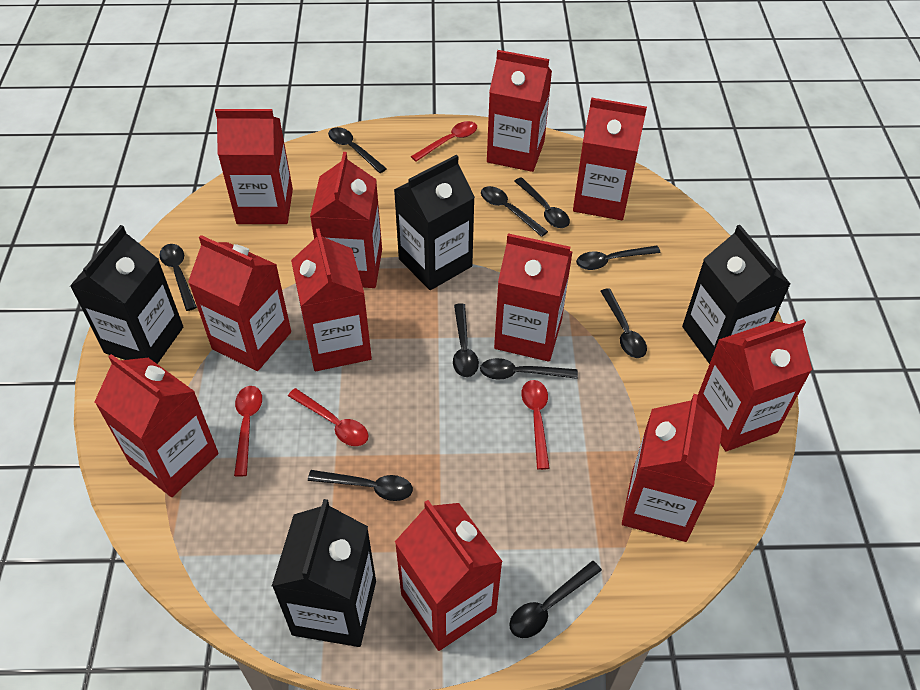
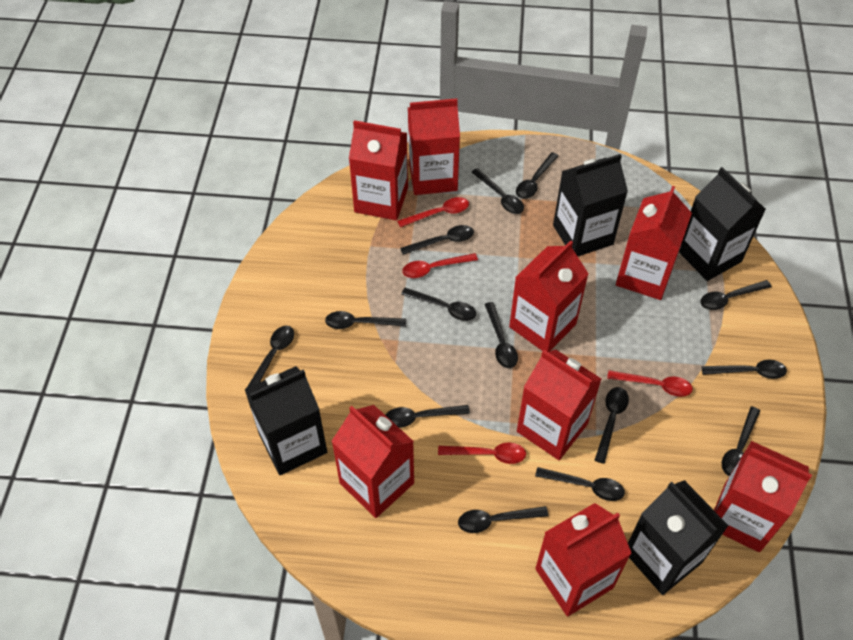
black spoon: 10 -> 14
red carton: 11 -> 8

